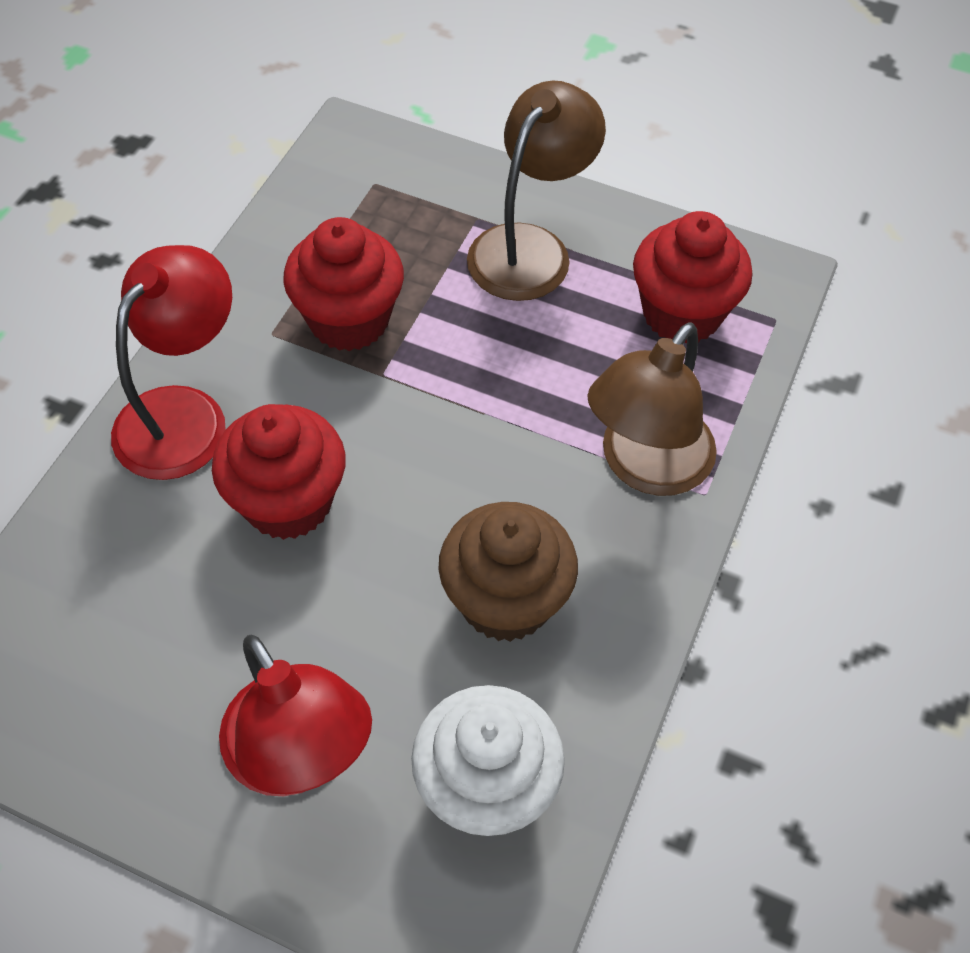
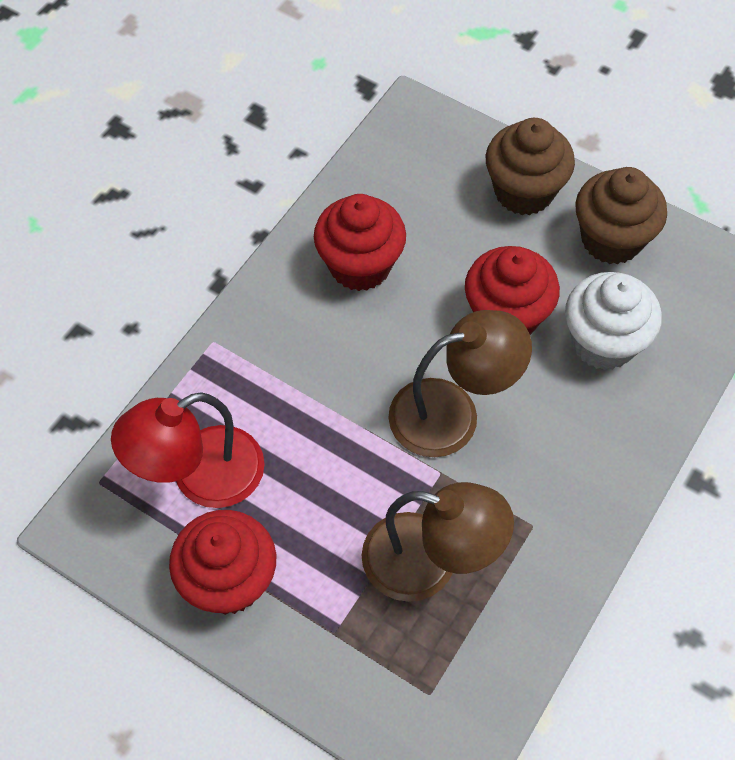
brown cupcake: 1 -> 2
red lamp: 2 -> 1

